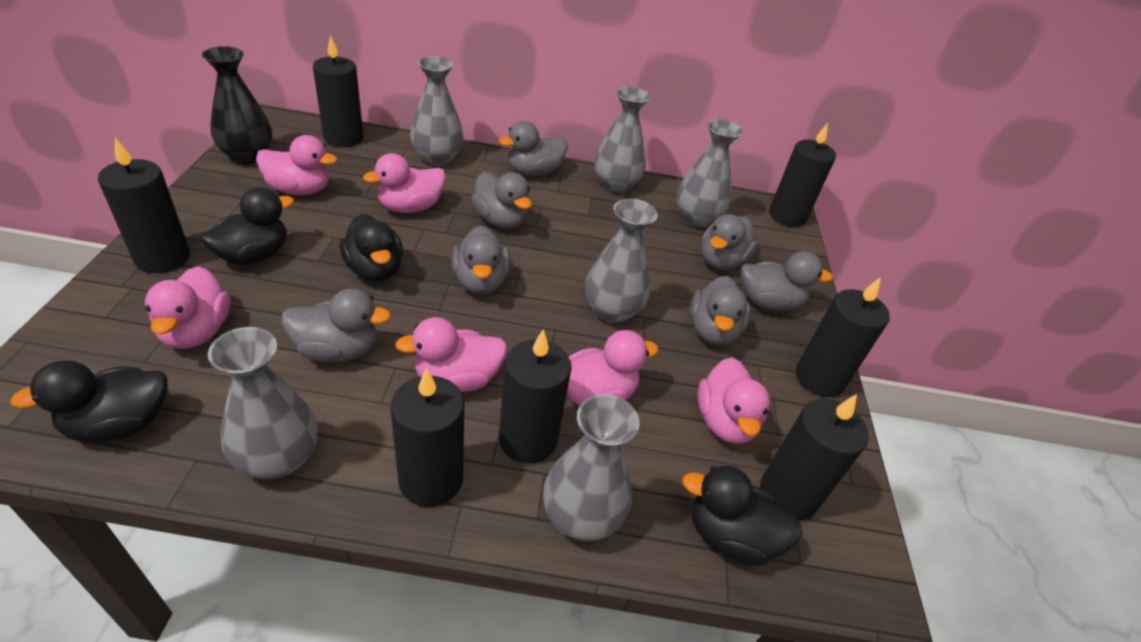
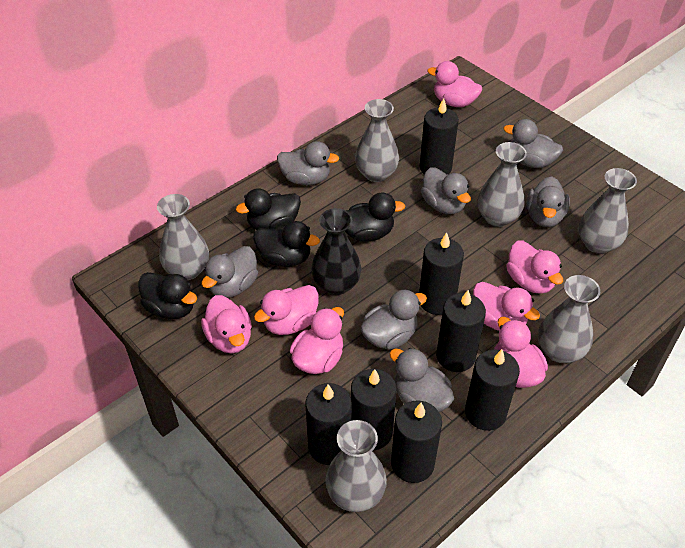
pink duck: 6 -> 7

